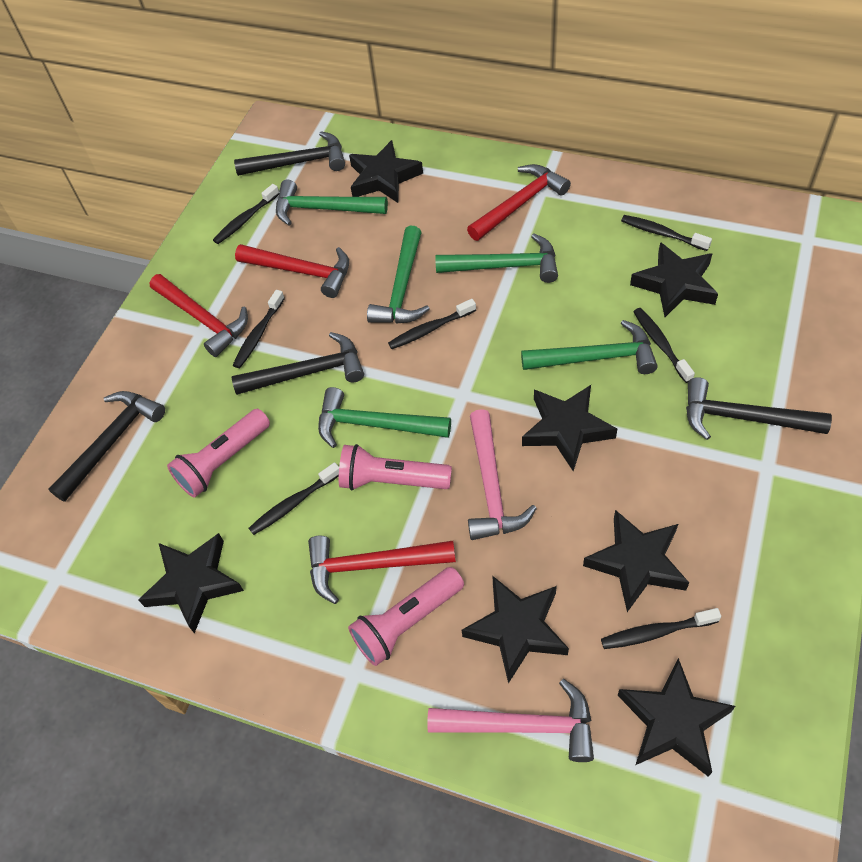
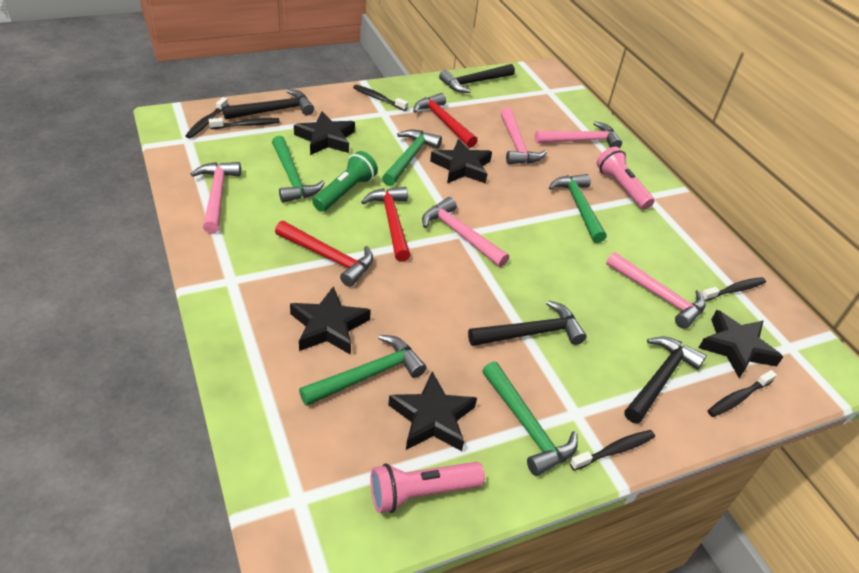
black star: 7 -> 5
black toothbrush: 7 -> 6
green flashlight: 0 -> 1
pink flashlight: 3 -> 2
pink hammer: 2 -> 5
red hammer: 4 -> 3

